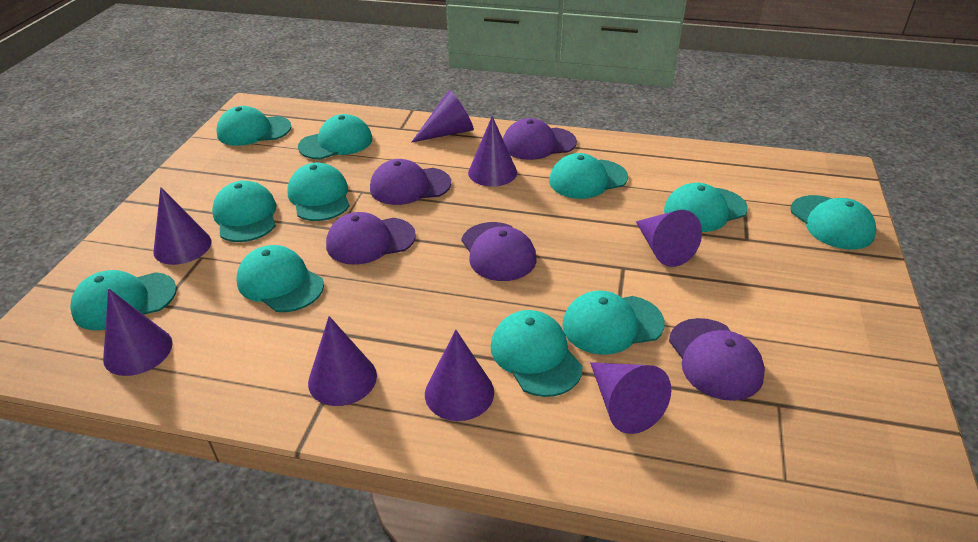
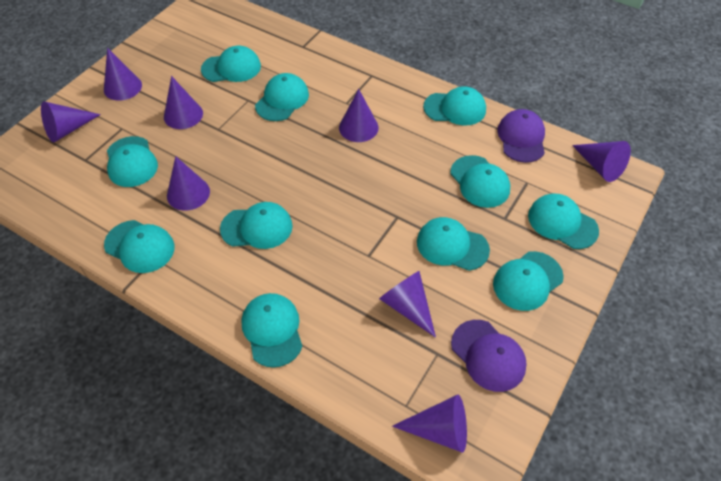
purple cap: 5 -> 2

